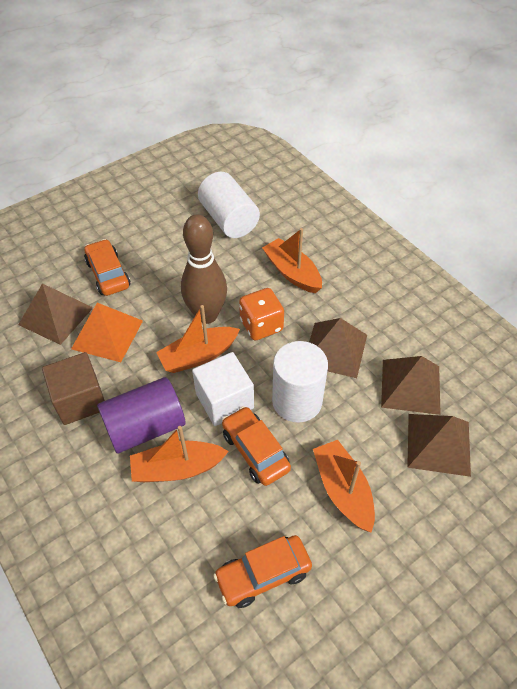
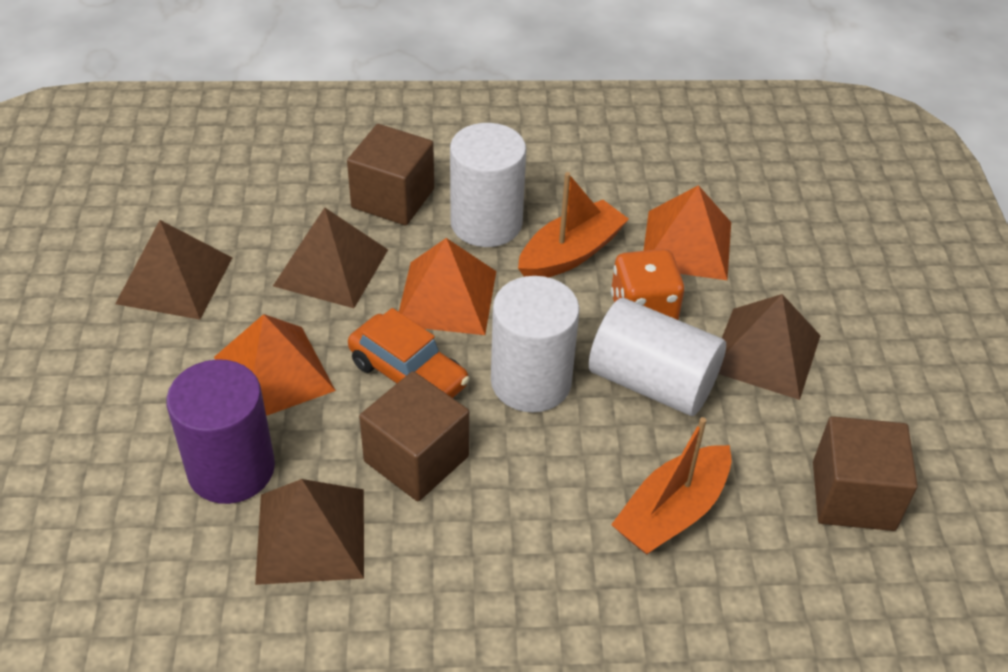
brown bowling pin: 1 -> 0
brown cube: 1 -> 3
orange boat: 4 -> 2
orange car: 3 -> 1
orange pyramid: 1 -> 3
white cube: 1 -> 0
white cylinder: 2 -> 3

